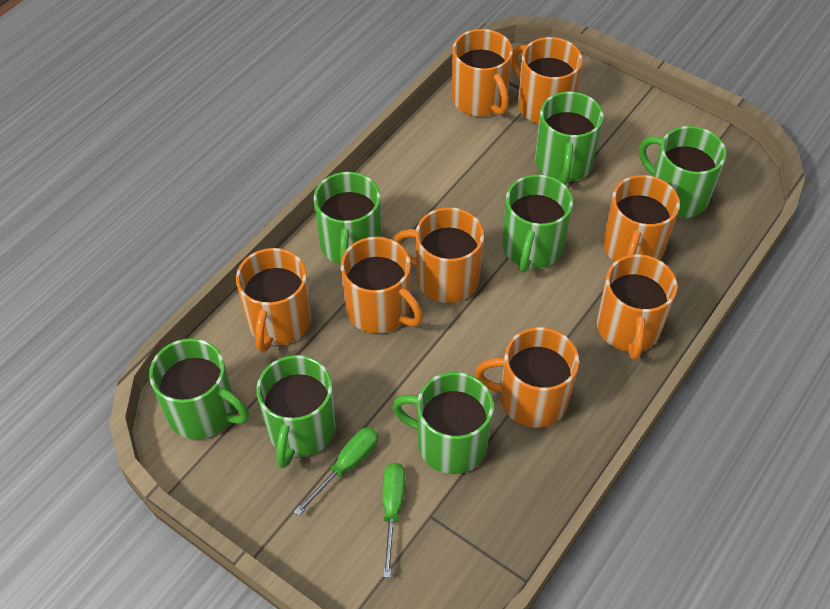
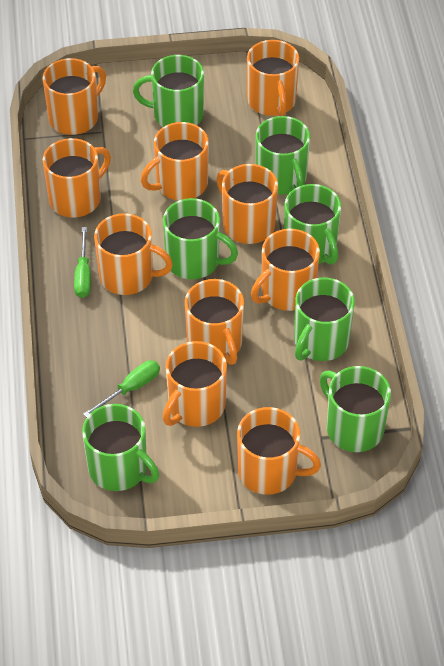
orange mug: 8 -> 10

